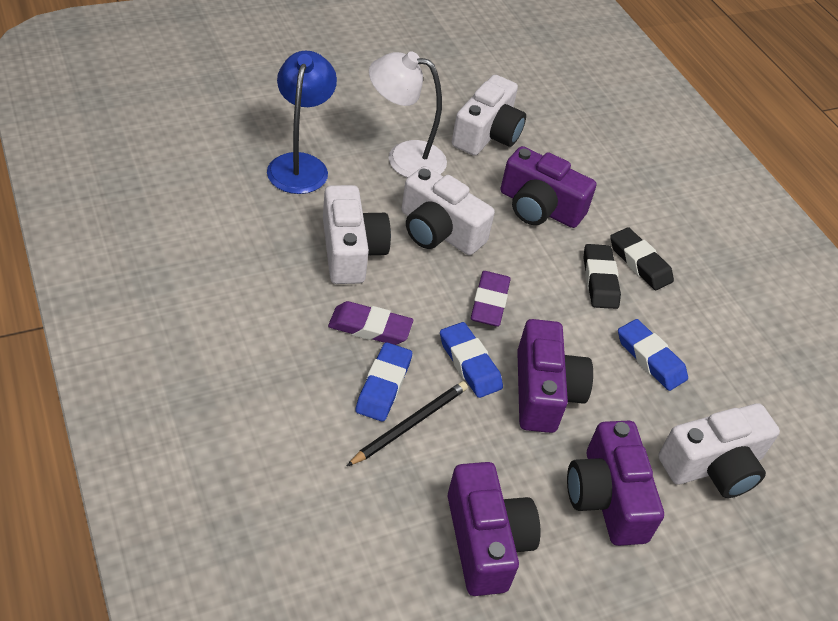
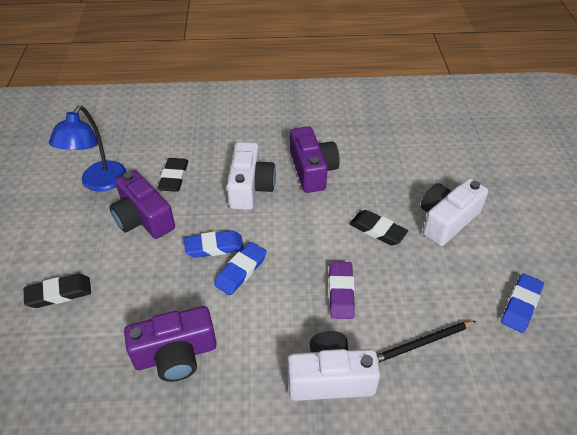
black eraser: 2 -> 3
purple camera: 4 -> 3
purple eraser: 2 -> 1
white camera: 4 -> 3
white lamp: 1 -> 0

